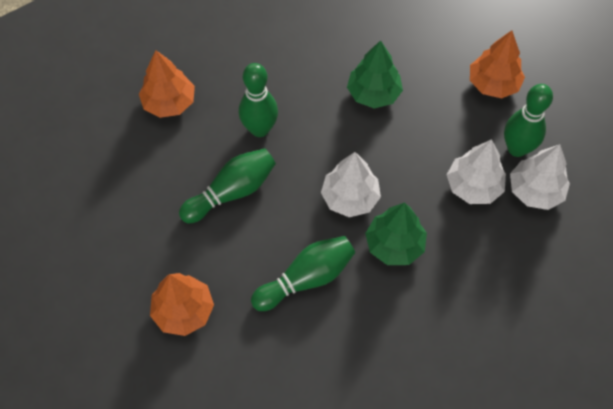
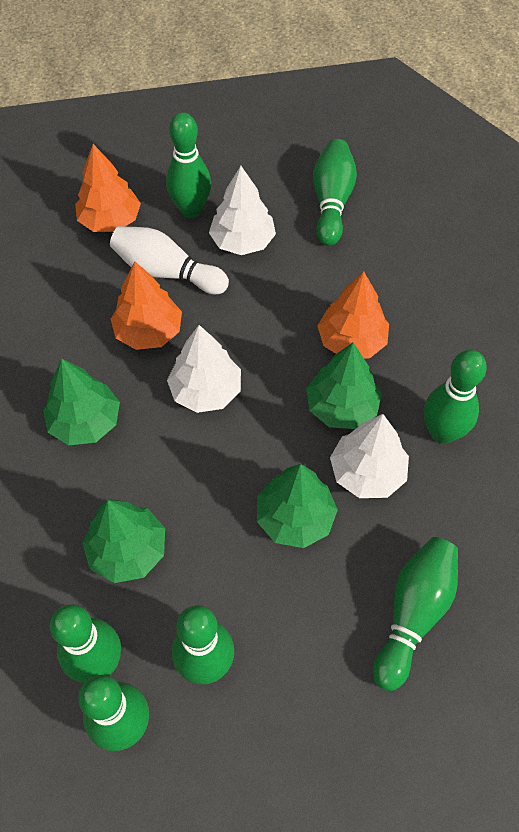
green bowling pin: 4 -> 7
green tree: 2 -> 4
white bowling pin: 0 -> 1

